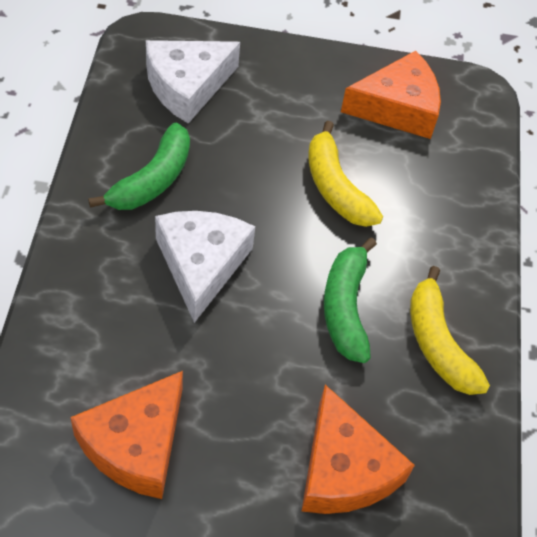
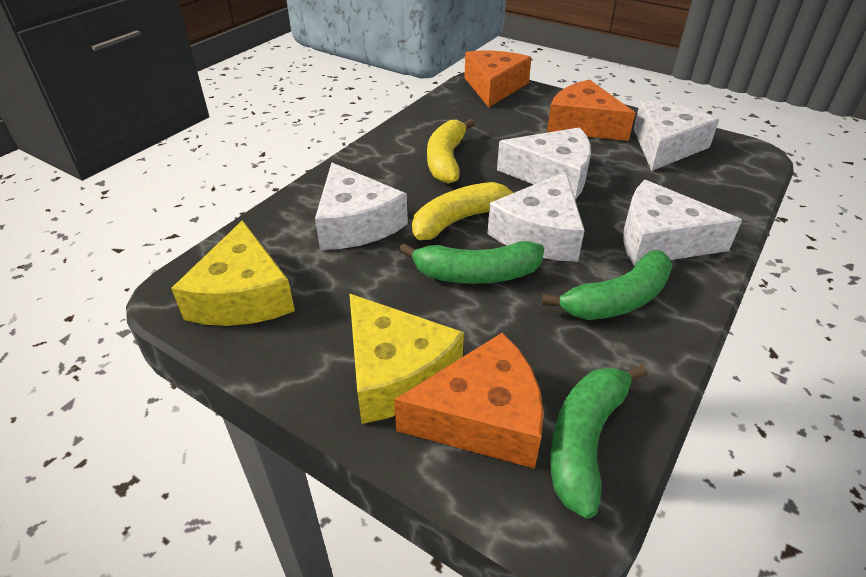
green banana: 2 -> 3
white cheese: 2 -> 5
yellow cheese: 0 -> 2

